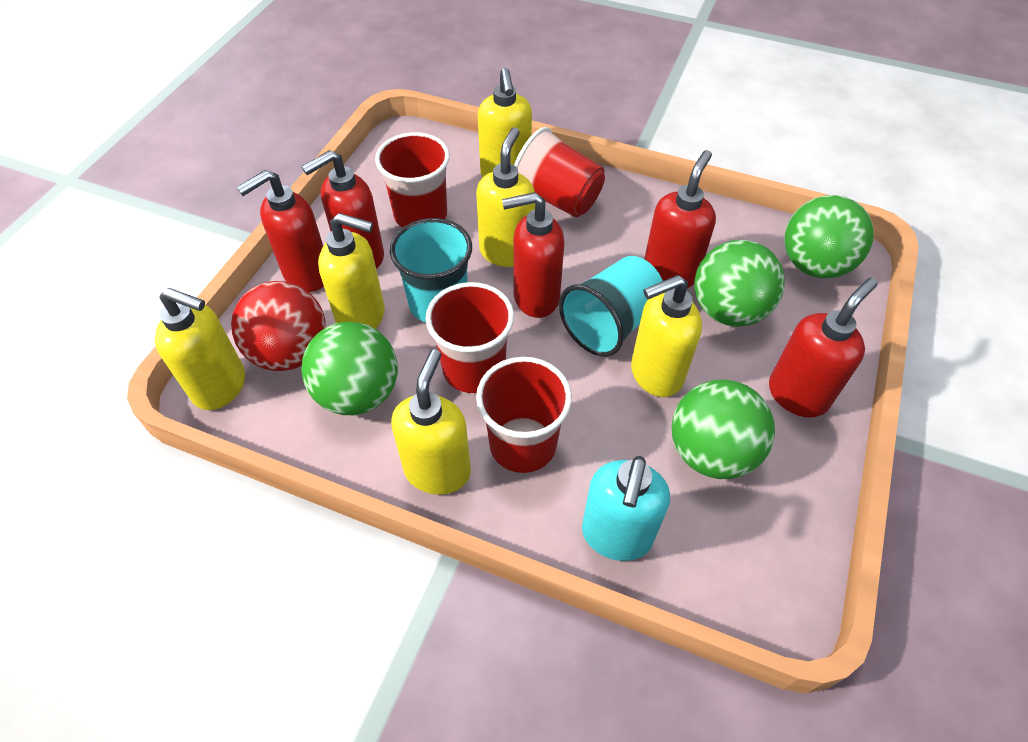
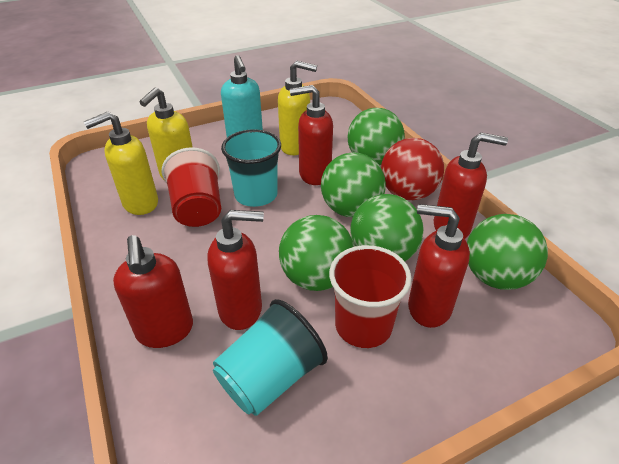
green ball: 4 -> 5
red cup: 4 -> 2
yellow soap dispenser: 6 -> 3

